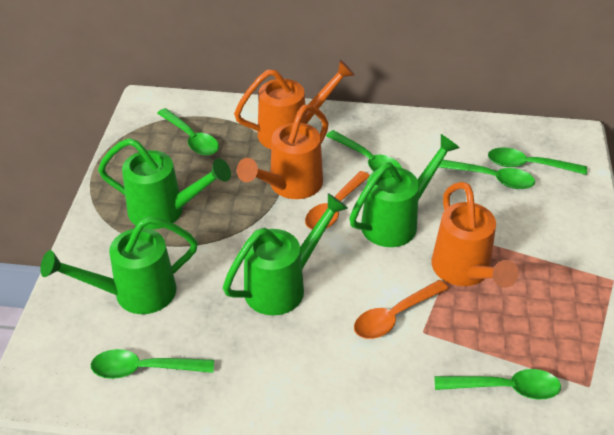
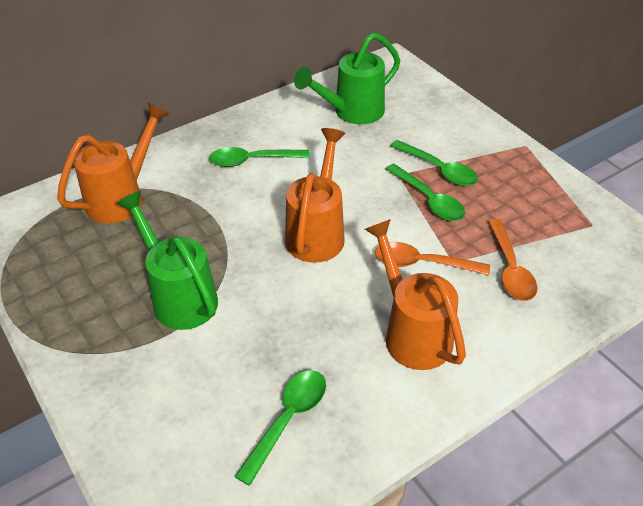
green spoon: 6 -> 4
green watering can: 4 -> 2

